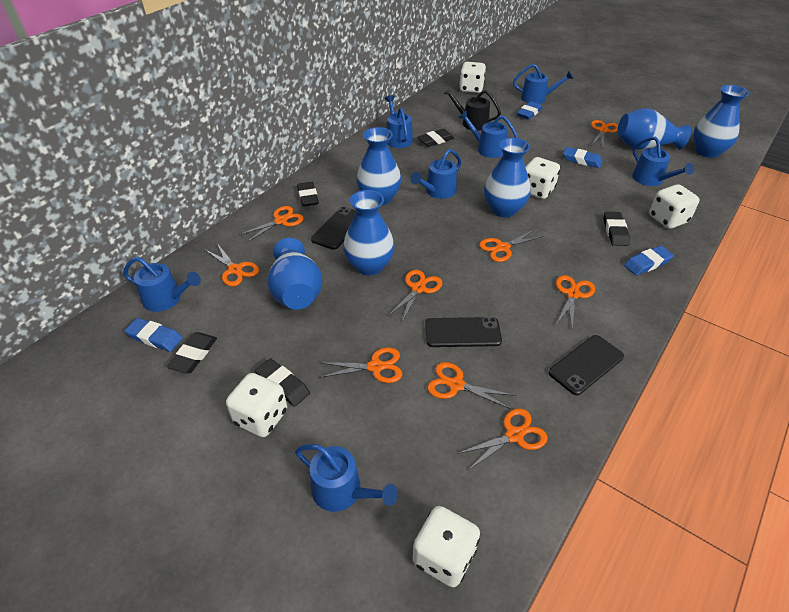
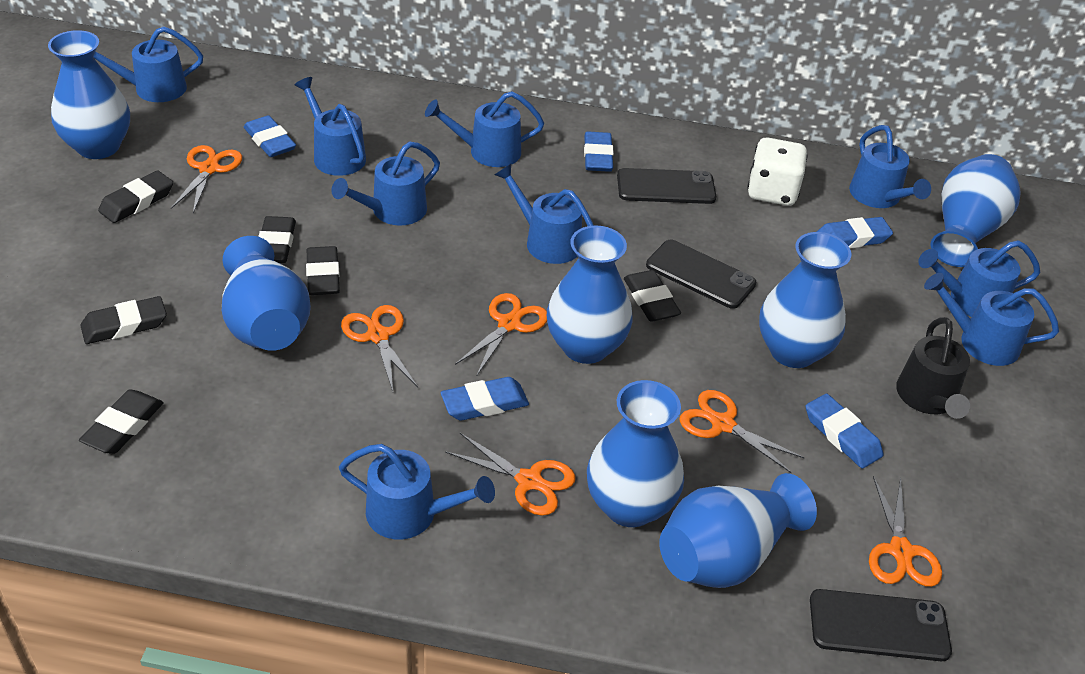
black eraser: 5 -> 6
blue eraser: 4 -> 5
blue vase: 6 -> 7
blue watering can: 7 -> 9
orange scissors: 9 -> 6
white dice: 5 -> 1

